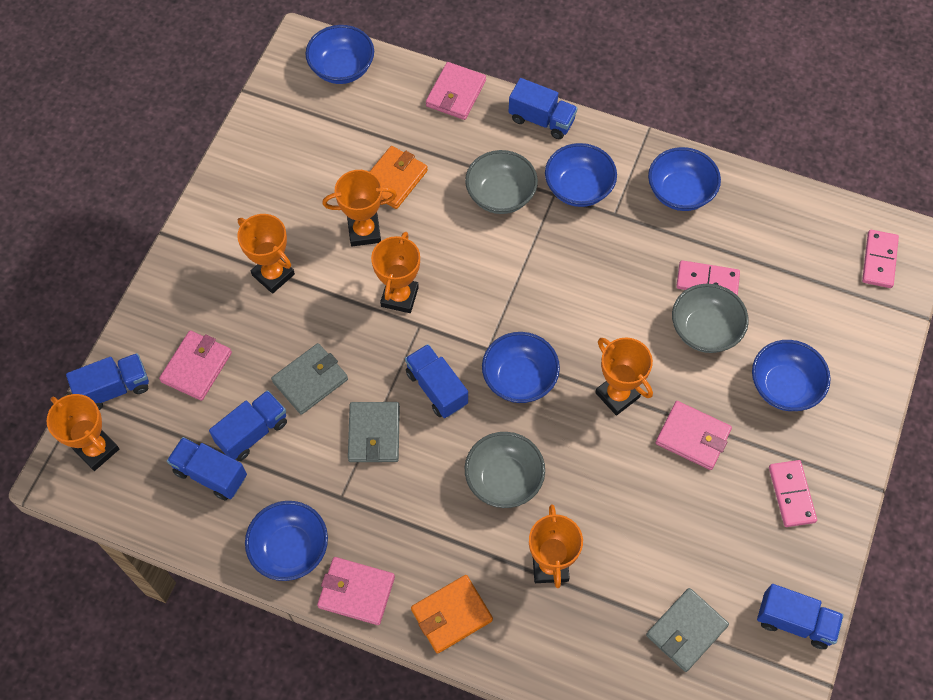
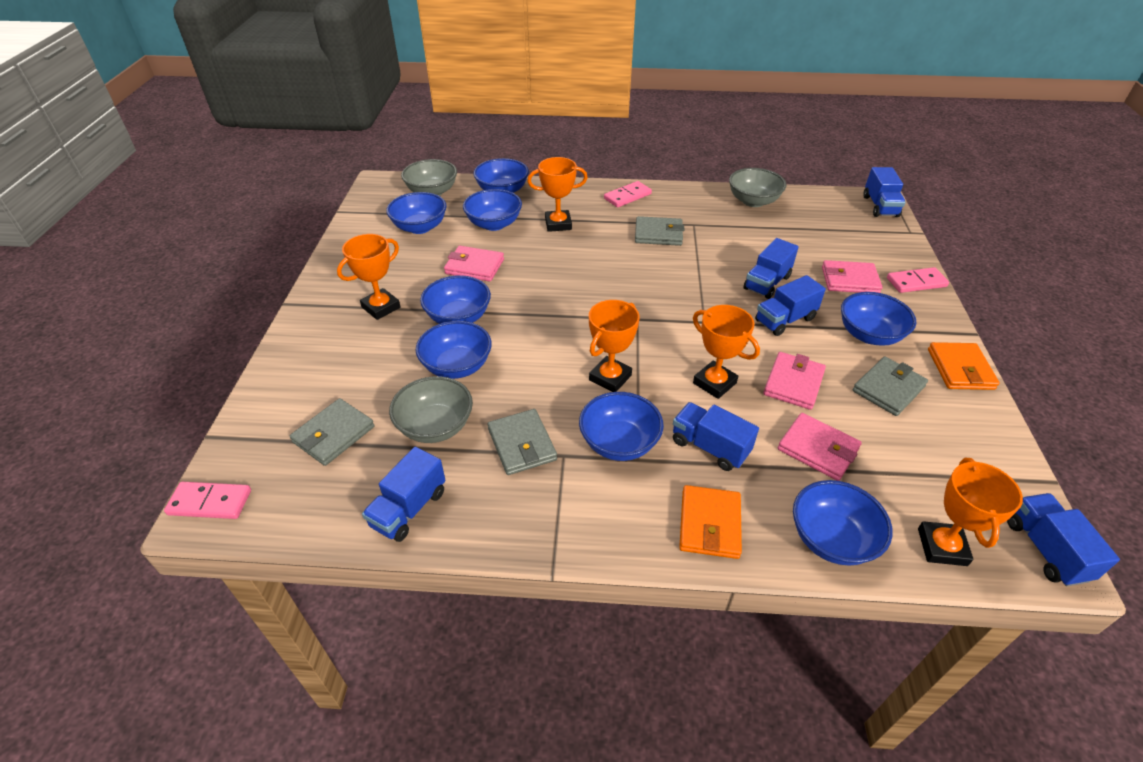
blue bowl: 6 -> 8
grey wallet: 3 -> 4
orange trophy: 6 -> 5

